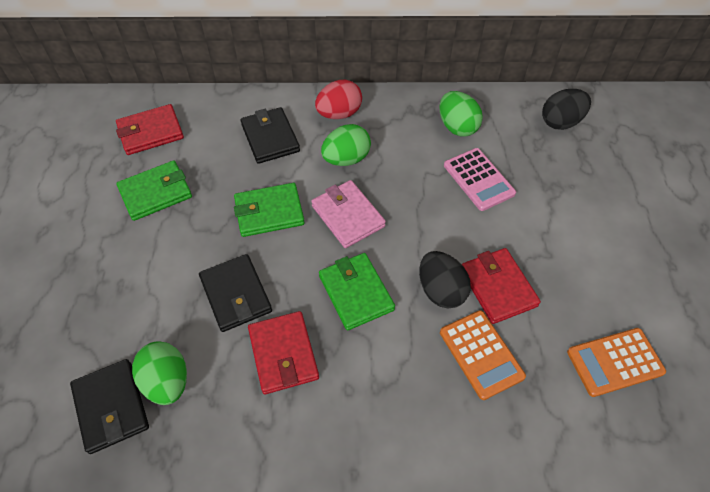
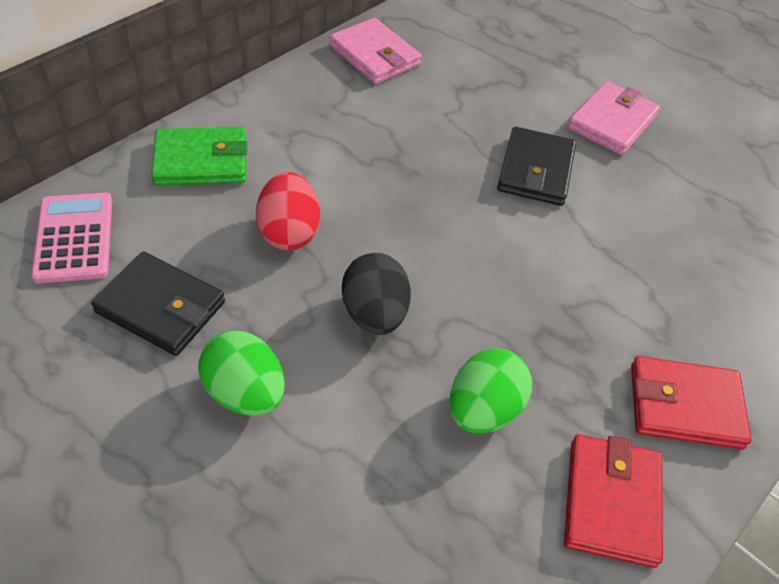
black egg: 2 -> 1
black wallet: 3 -> 2
green egg: 3 -> 2
green wallet: 3 -> 1
orange calculator: 2 -> 0
pink wallet: 1 -> 2
red wallet: 3 -> 2

